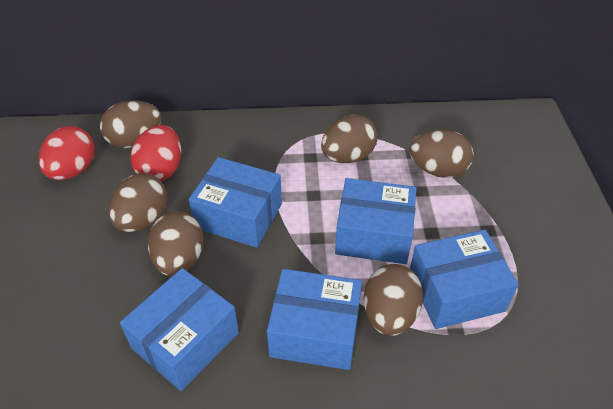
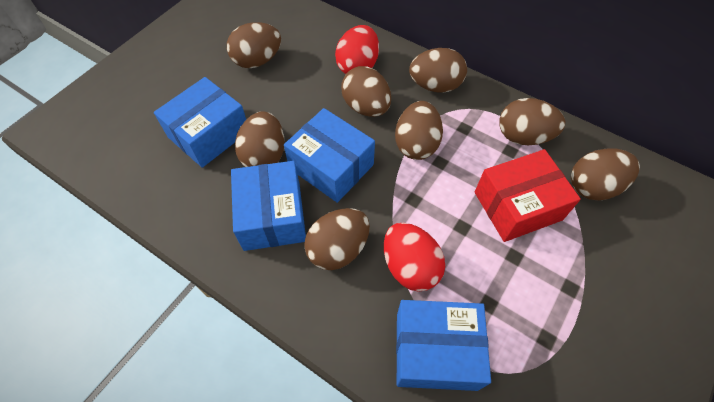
blue box: 5 -> 4
brown egg: 6 -> 8
red box: 0 -> 1

